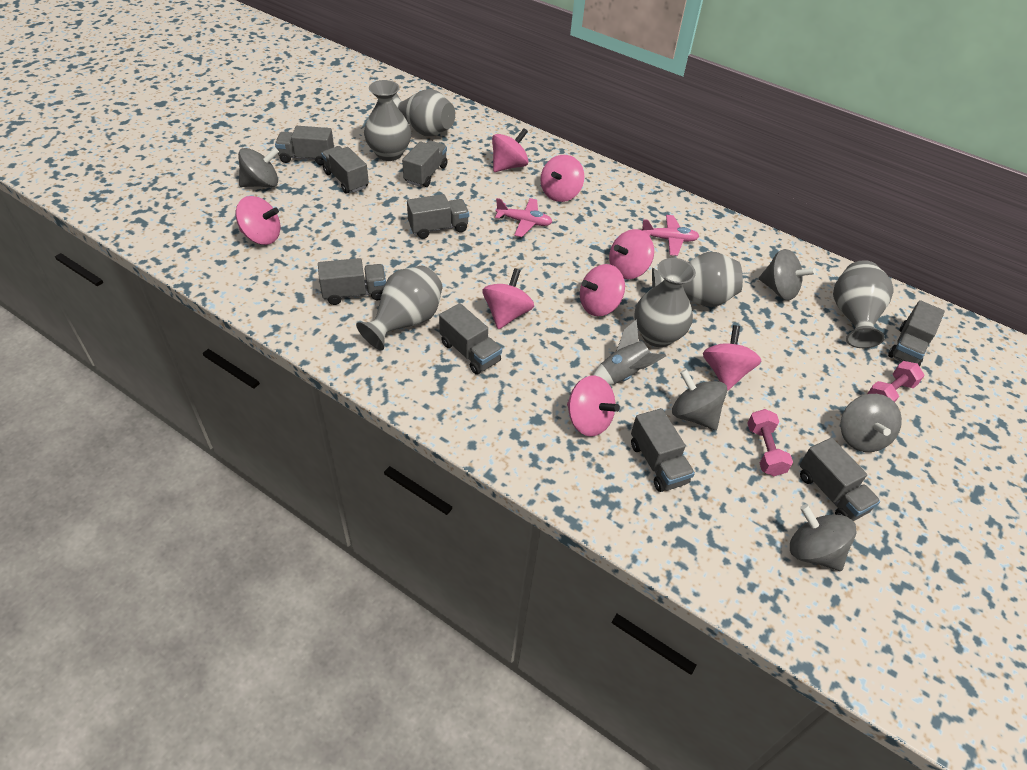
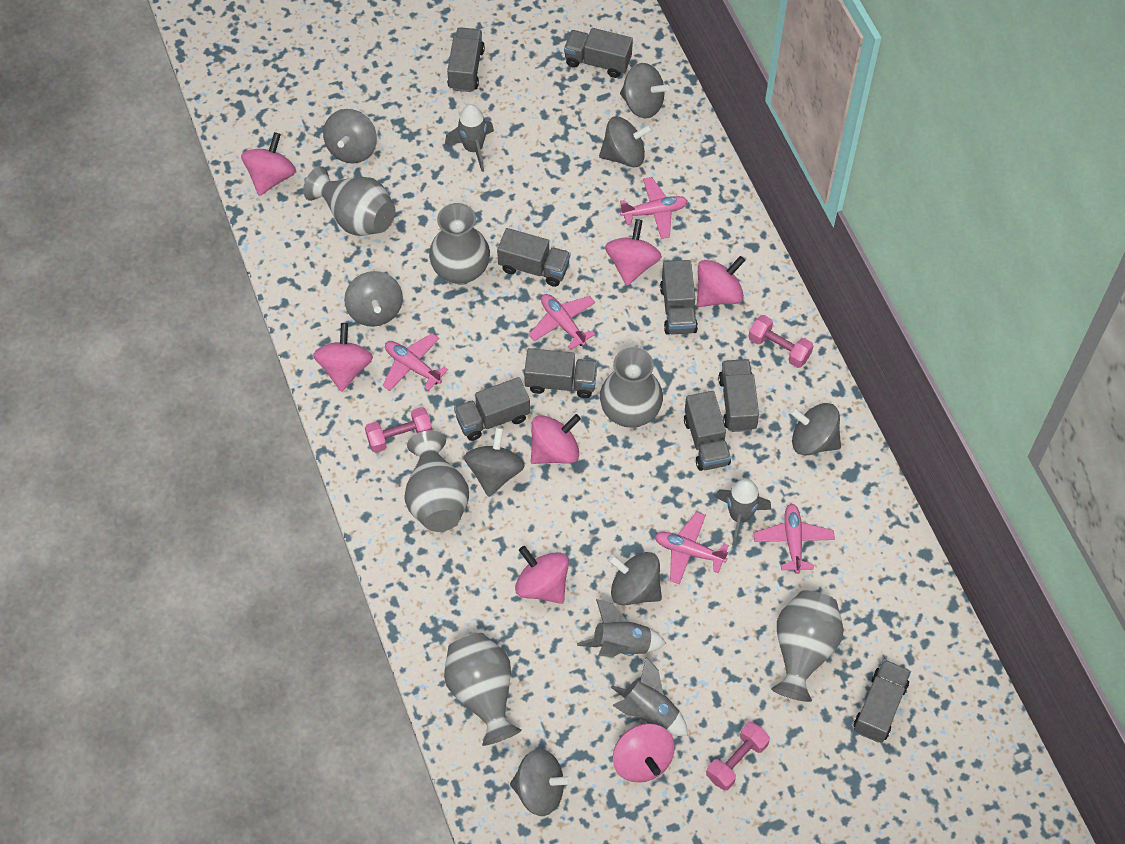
grey rocket: 1 -> 4
grey spinning top: 5 -> 8
pink dumbbell: 2 -> 3
pink plane: 2 -> 5
pink spinning top: 8 -> 7

